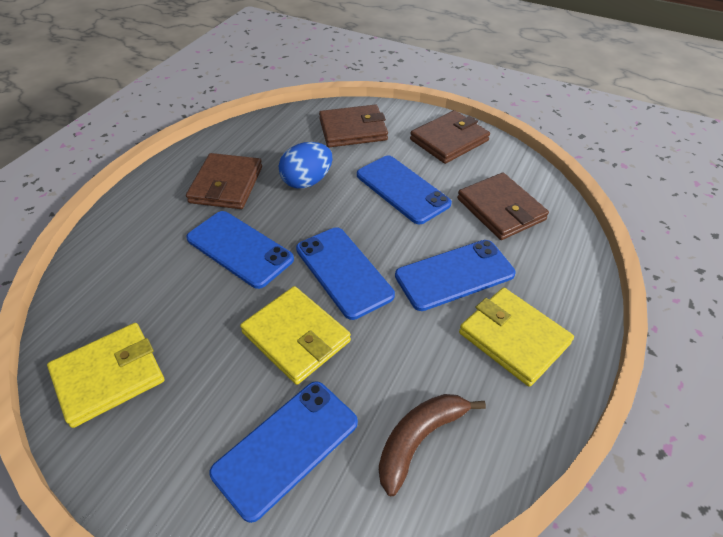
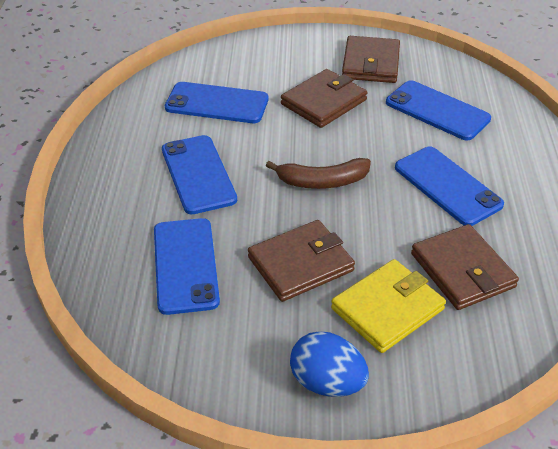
yellow wallet: 3 -> 1

